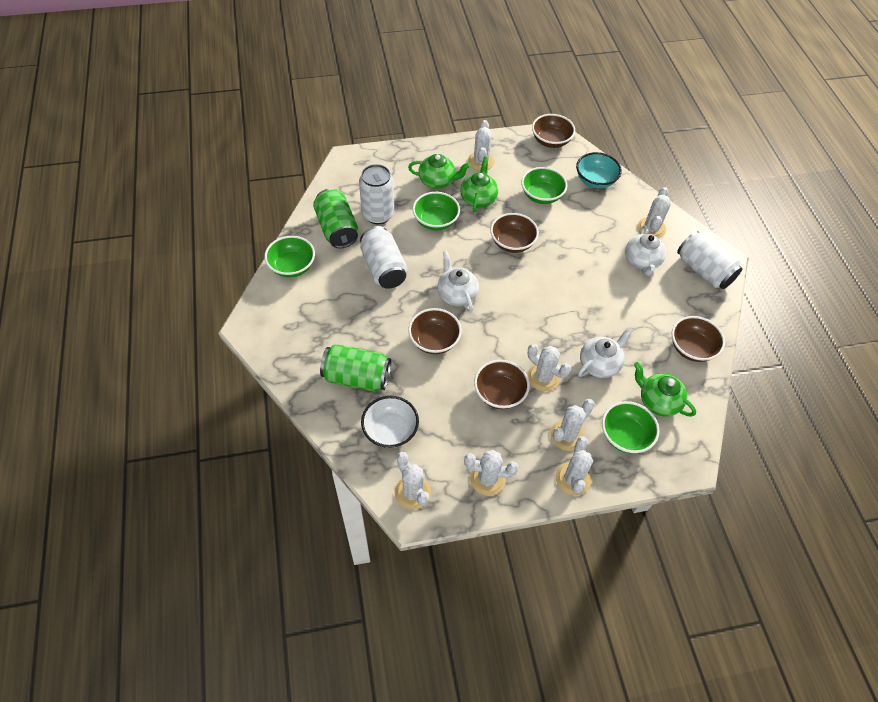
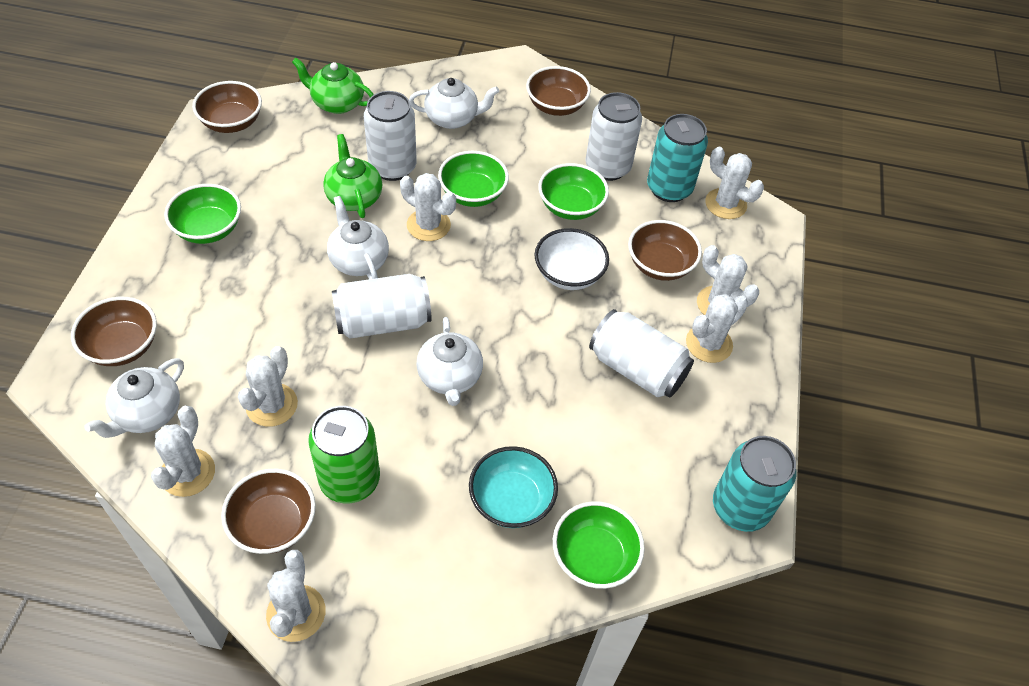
green can: 2 -> 1
green teapot: 3 -> 2
turquoise can: 0 -> 2
white can: 3 -> 4
white teapot: 3 -> 4

